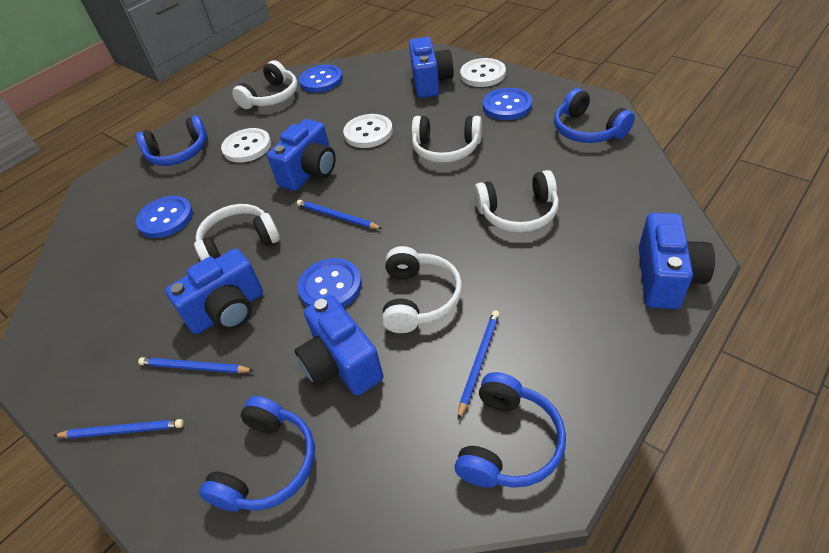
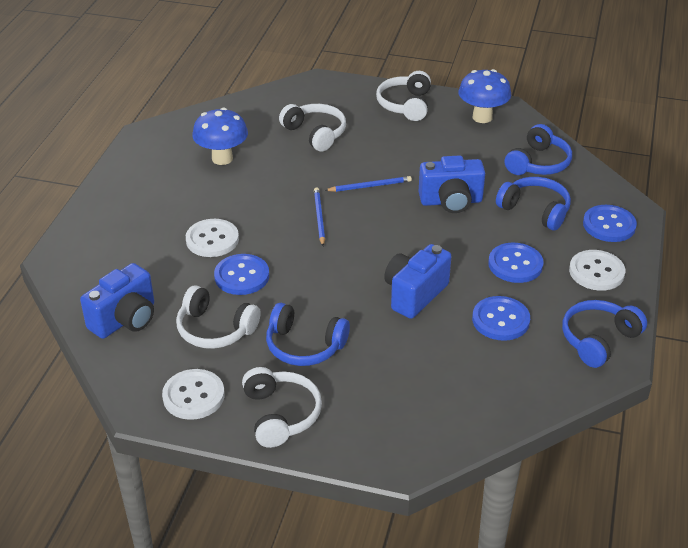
blue camera: 5 -> 3
blue mushroom: 0 -> 2
blue pencil: 4 -> 2
white headphones: 5 -> 4

